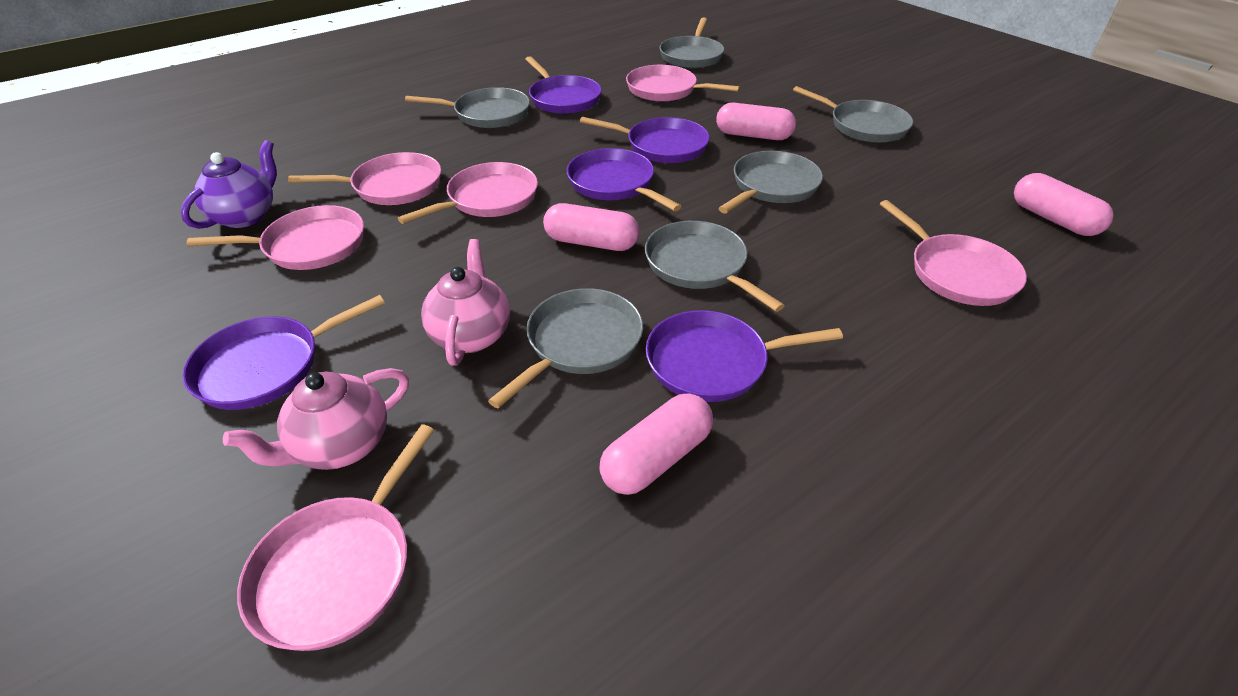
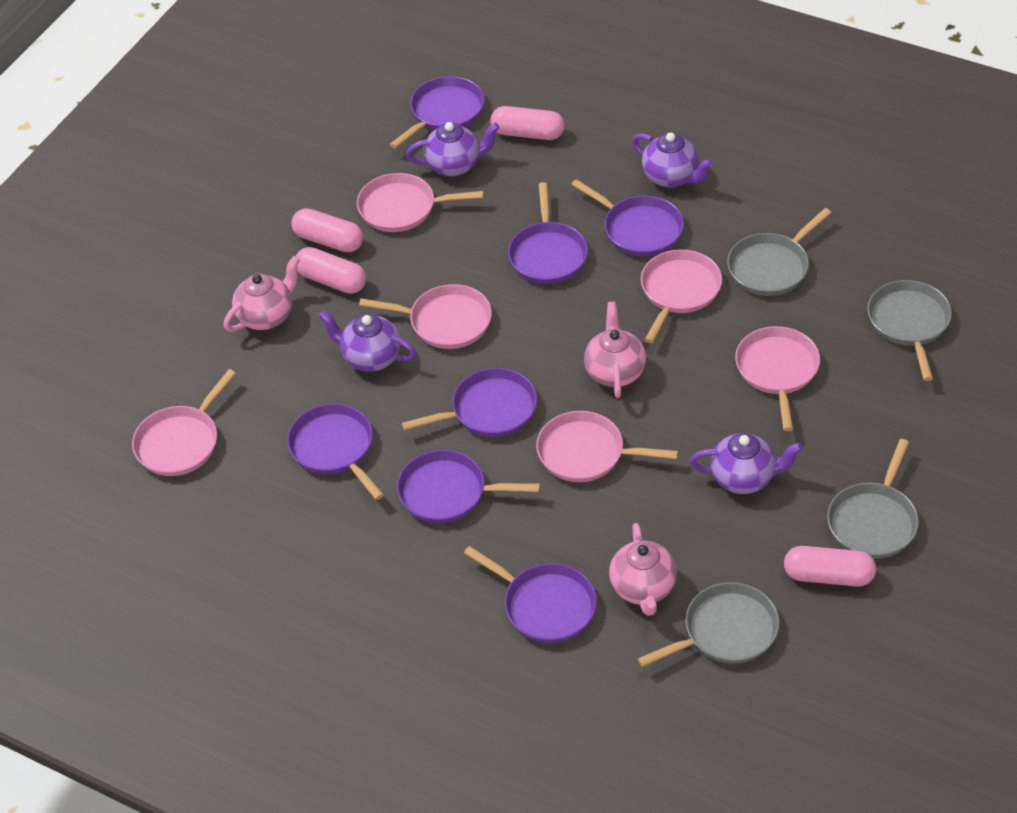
grey pan: 6 -> 4
pink teapot: 2 -> 3
purple pan: 5 -> 7
purple teapot: 1 -> 4

